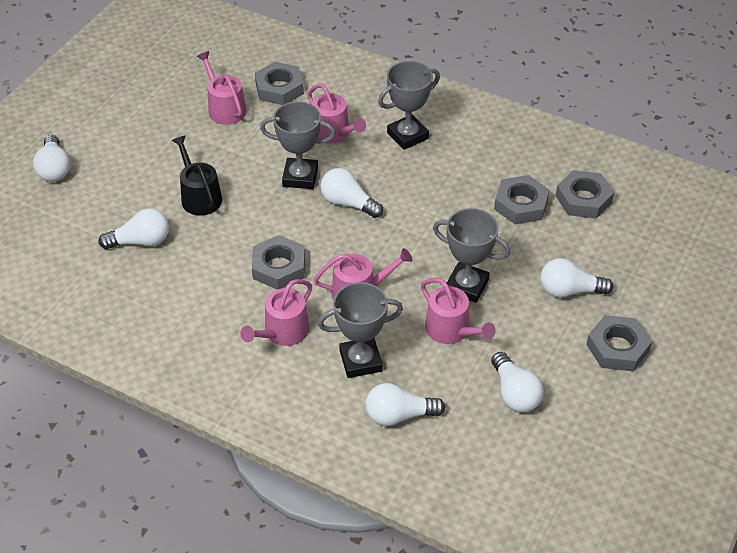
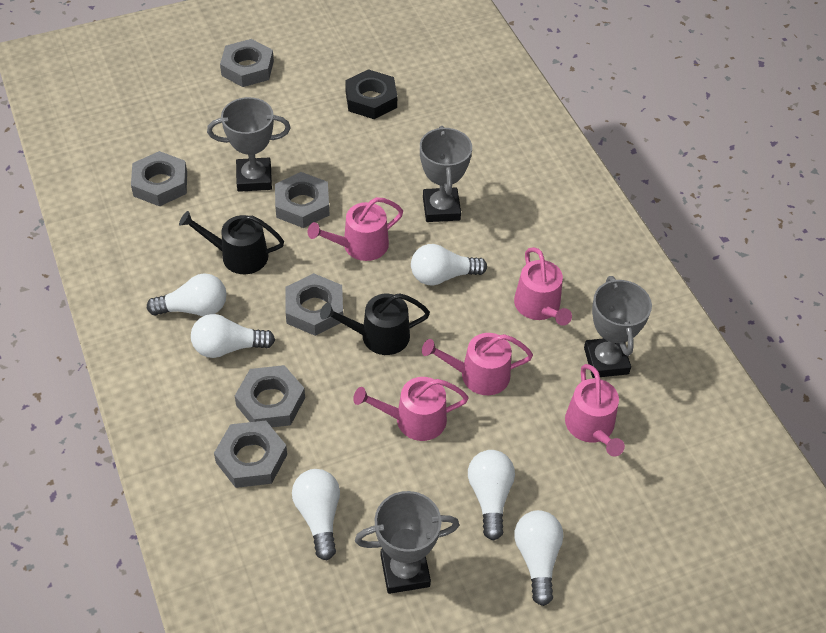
black nut: 0 -> 1
black watering can: 1 -> 2
grey nut: 5 -> 6

